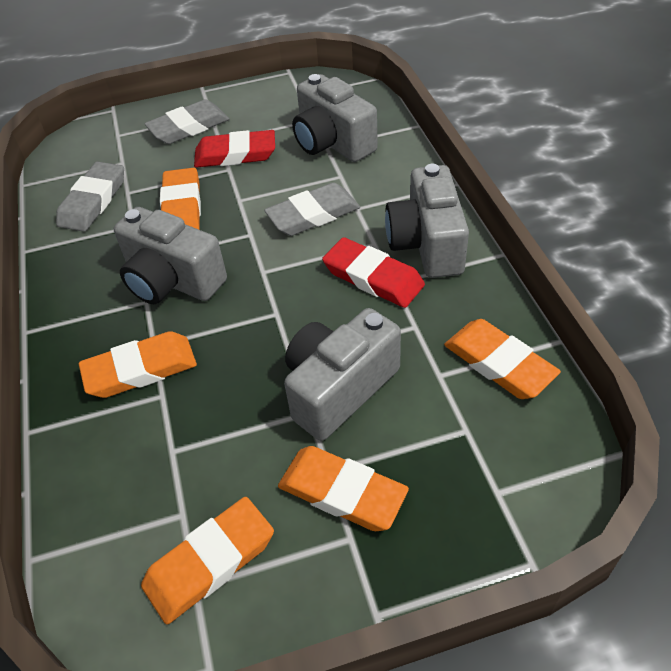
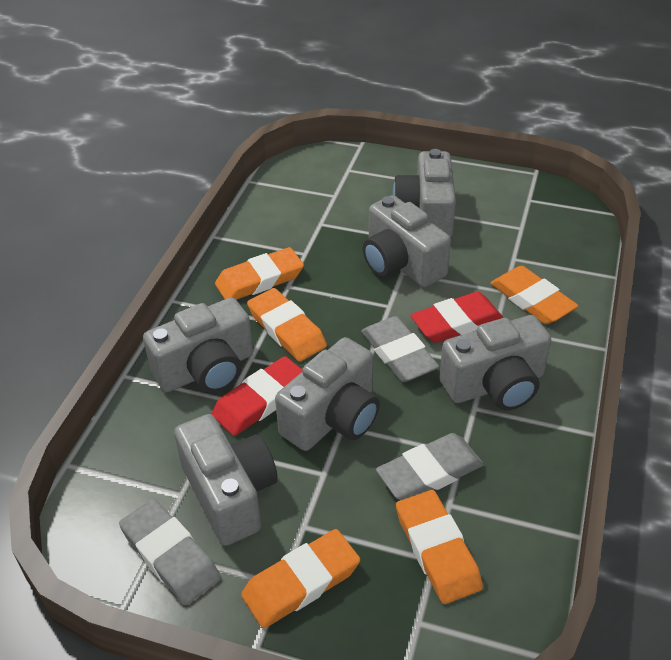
grey camera: 4 -> 6

